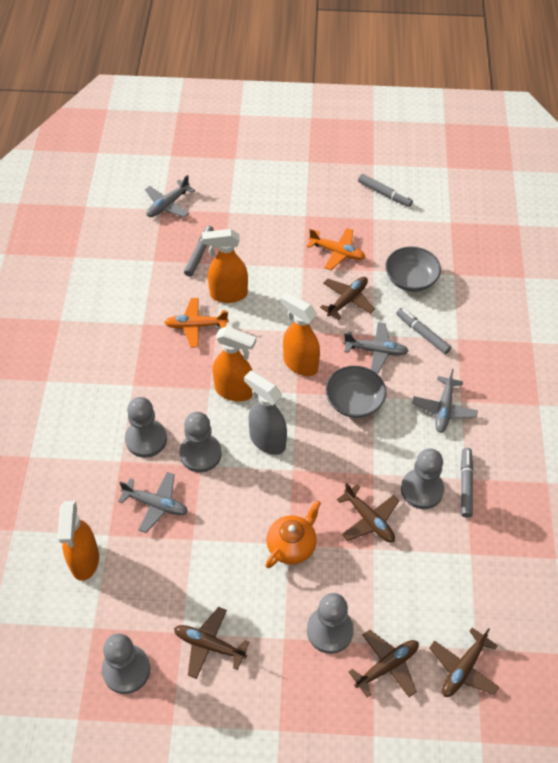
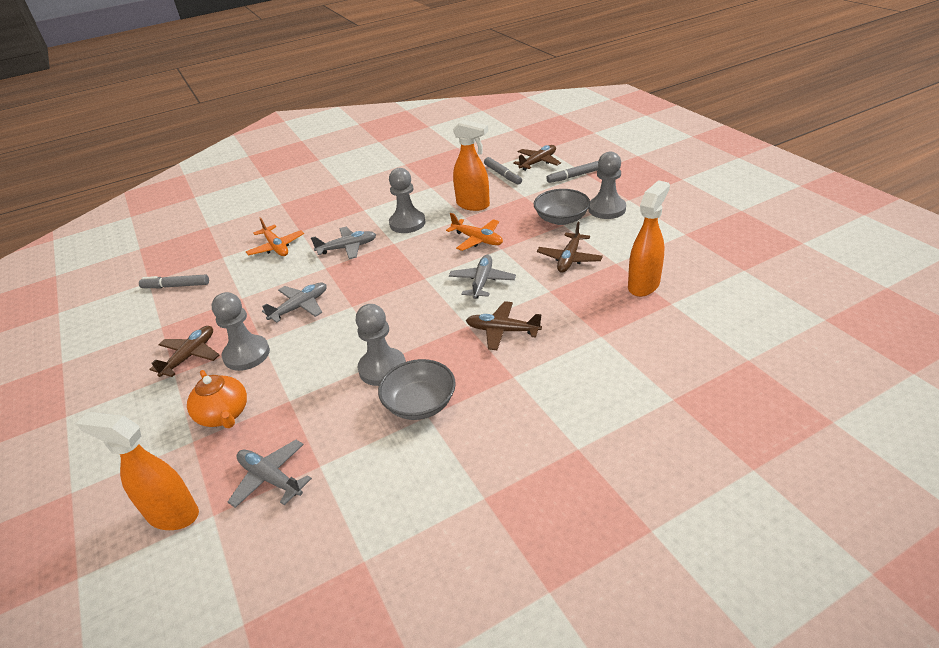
brown plane: 5 -> 4
grey marker: 4 -> 3
grey pawn: 5 -> 4
grey spray bottle: 1 -> 0
orange spray bottle: 4 -> 3

